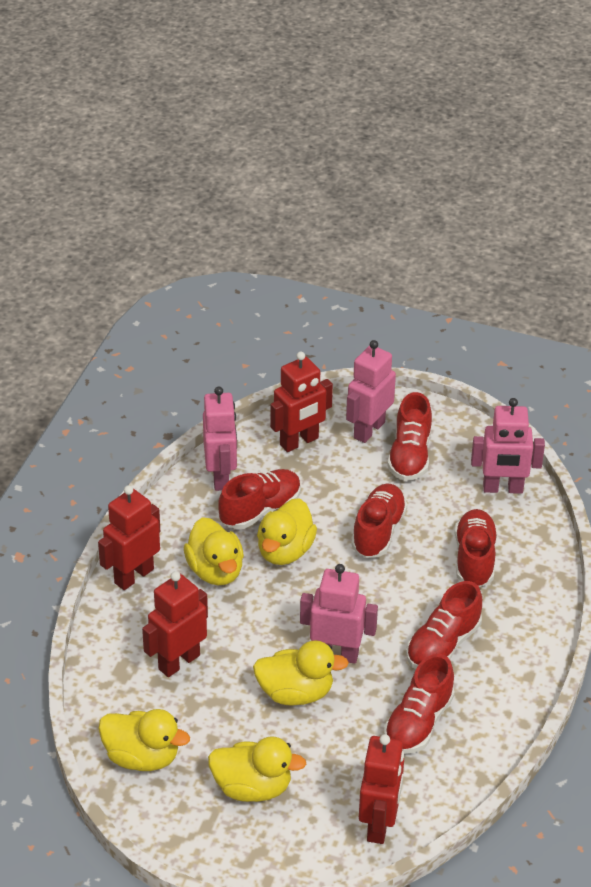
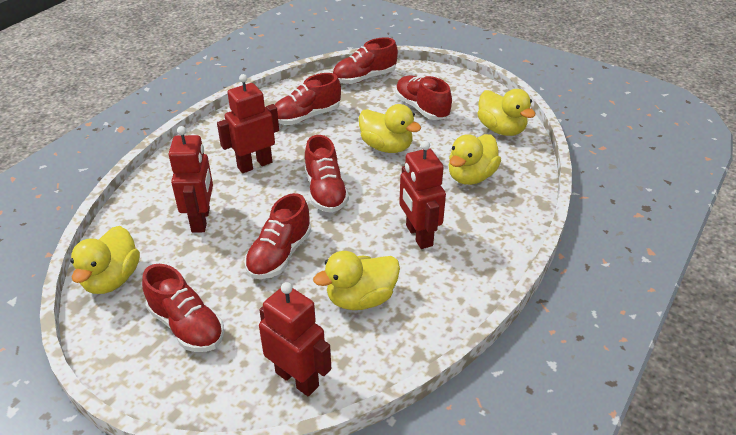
pink robot: 4 -> 0

